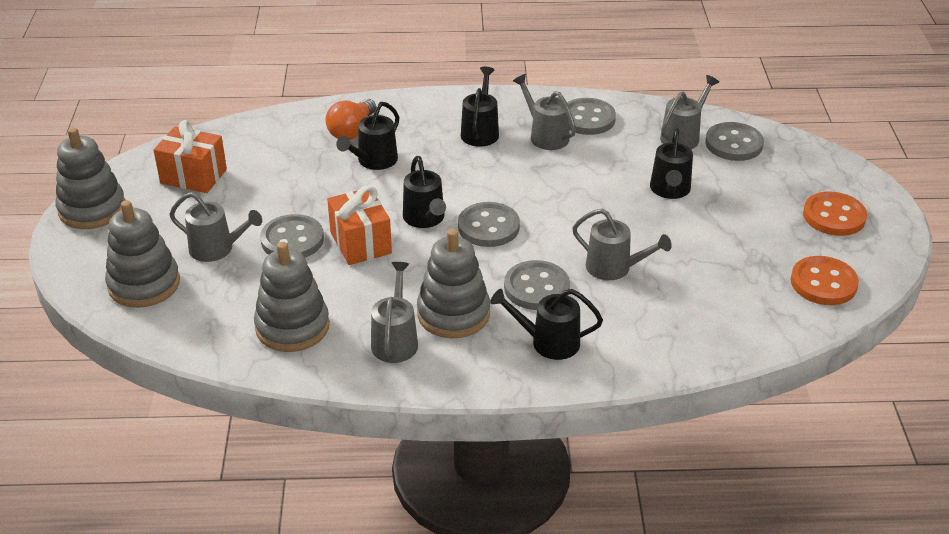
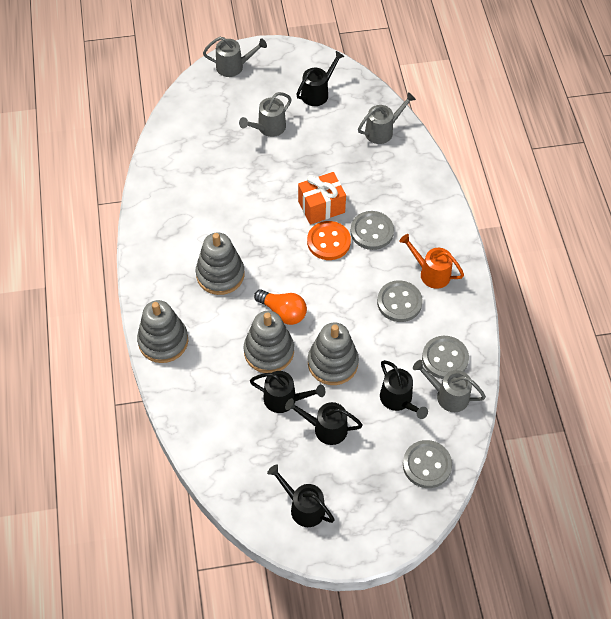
grey button: 5 -> 4
grey watering can: 5 -> 4
orange button: 2 -> 1
orange gift: 2 -> 1
orange watering can: 0 -> 1

